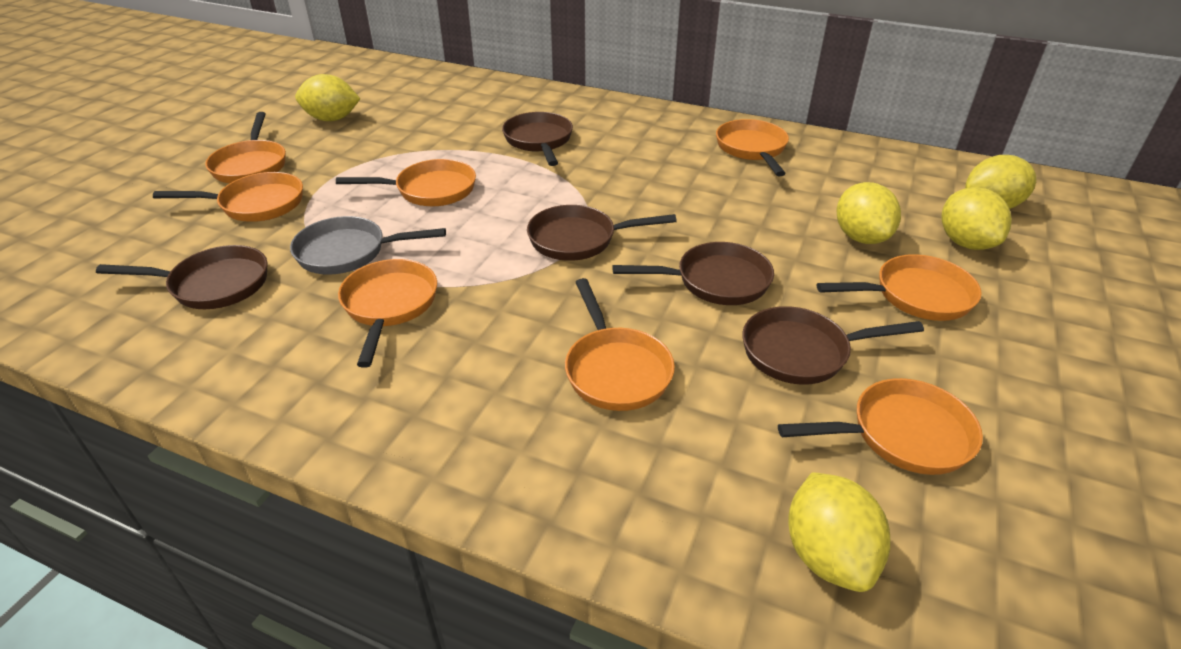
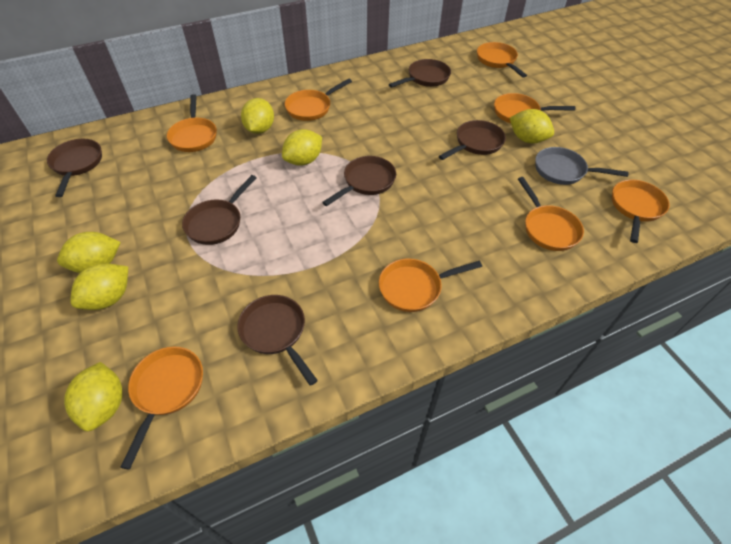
brown pan: 5 -> 6
yellow lemon: 5 -> 6

